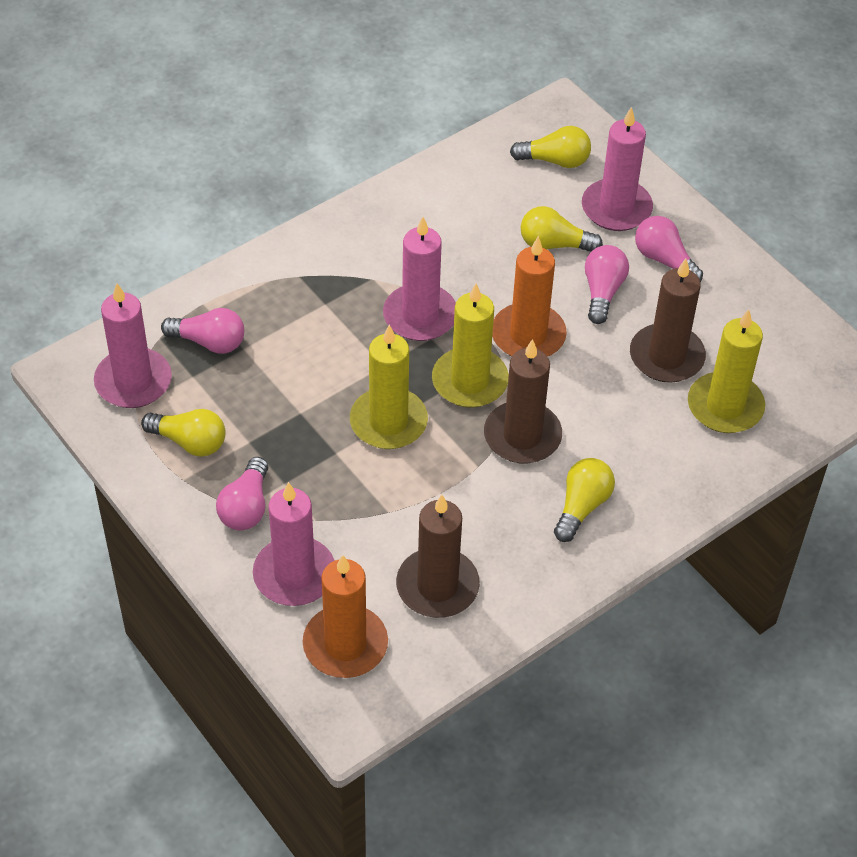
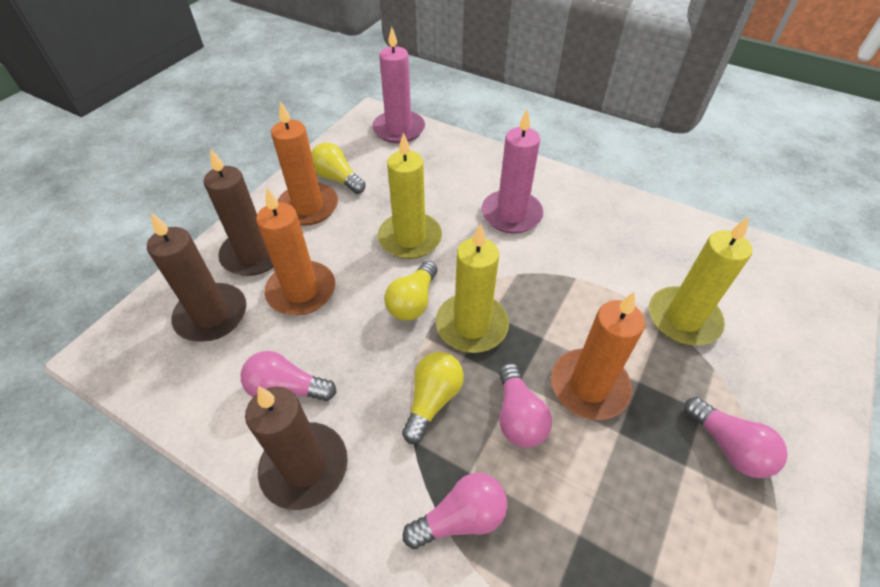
orange candle: 2 -> 3
pink candle: 4 -> 2
yellow light bulb: 4 -> 3

